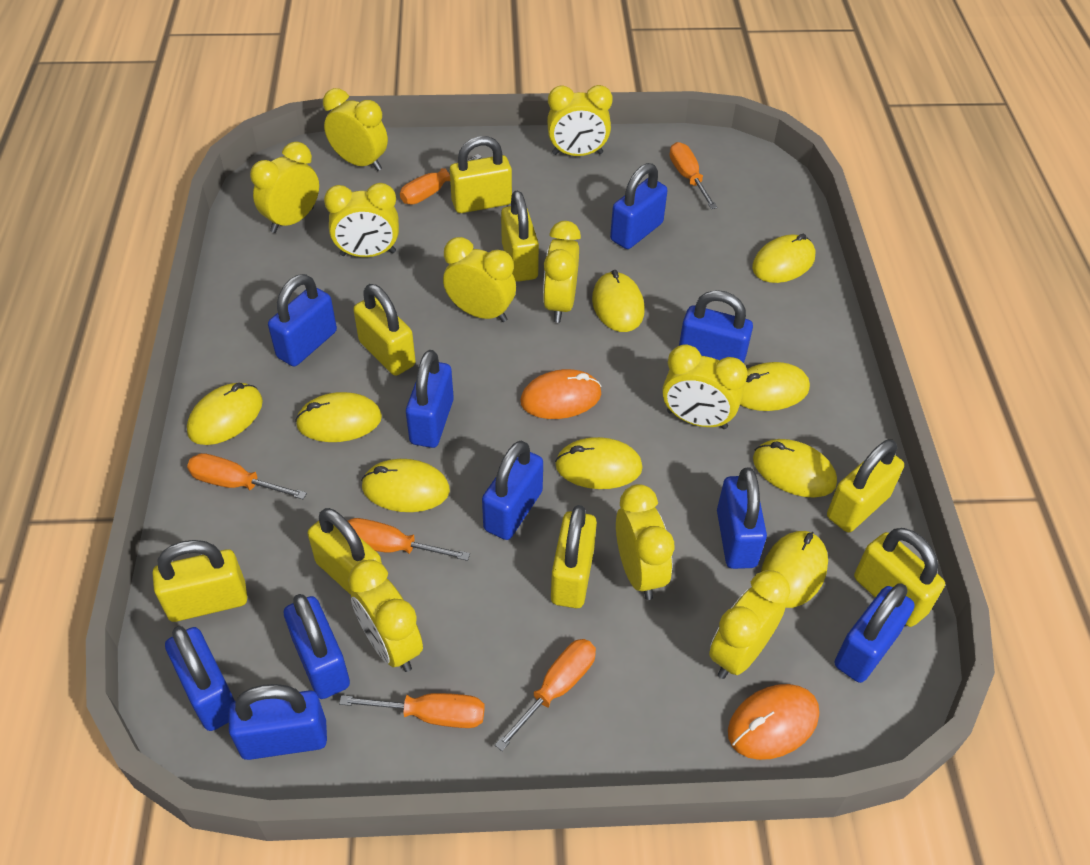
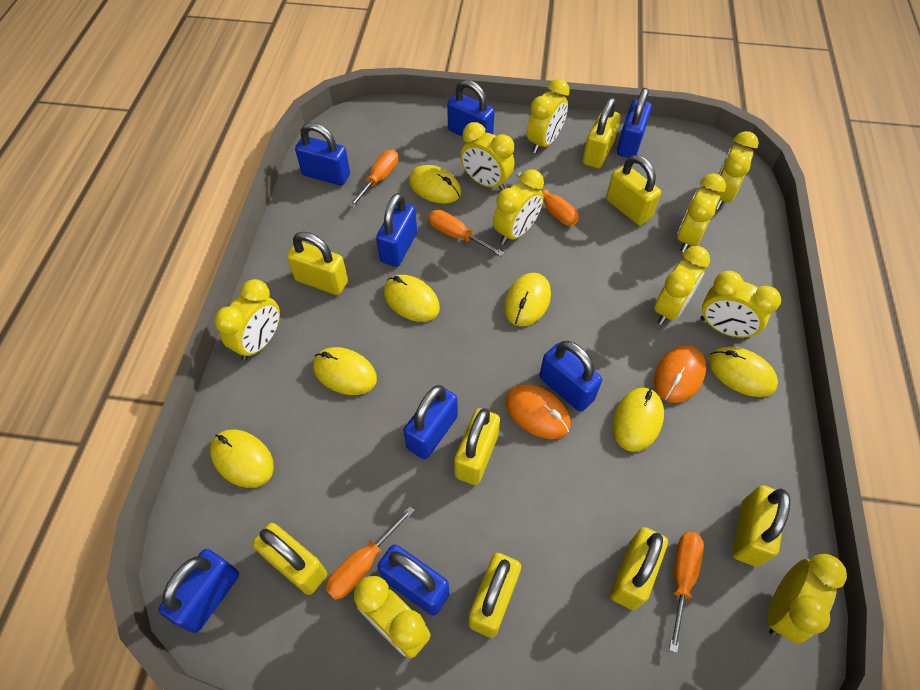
blue padlock: 10 -> 8
orange screwdriver: 6 -> 5
yellow mouse: 9 -> 7

